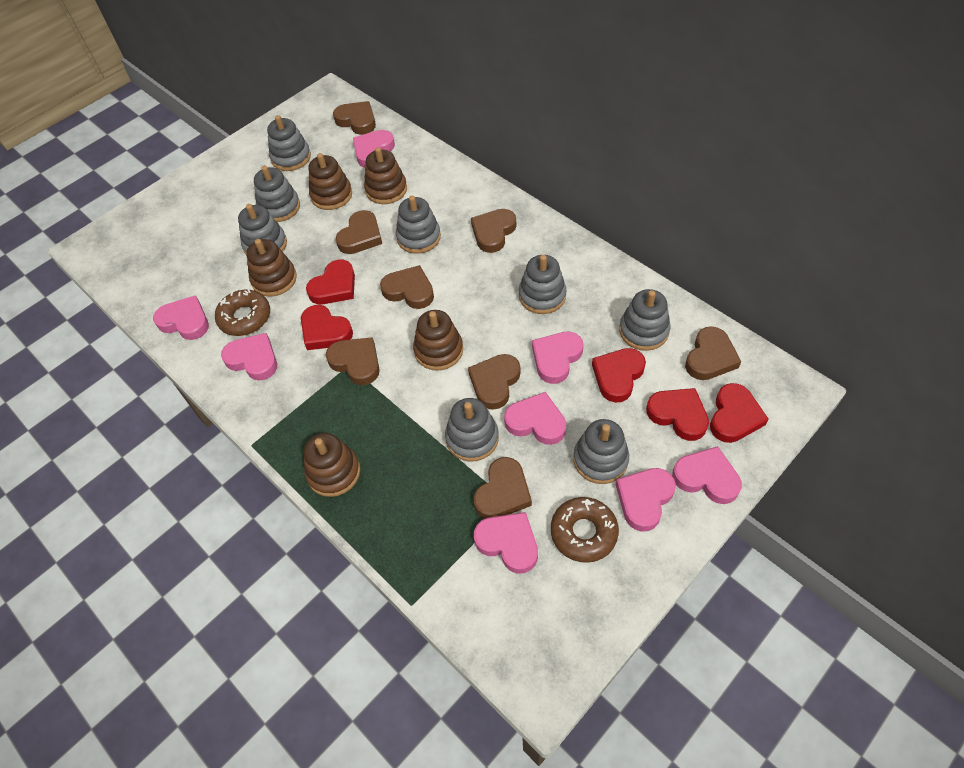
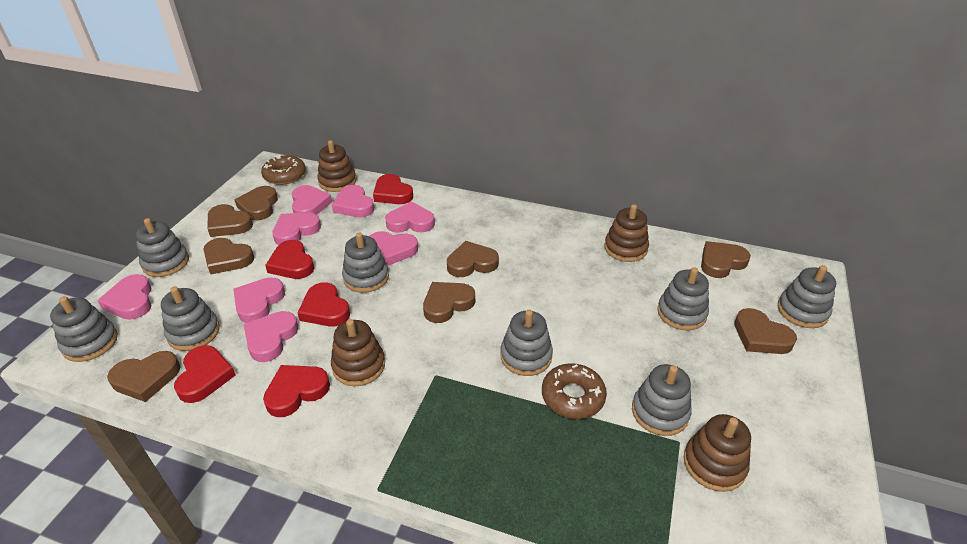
brown stacking toy: 5 -> 4

